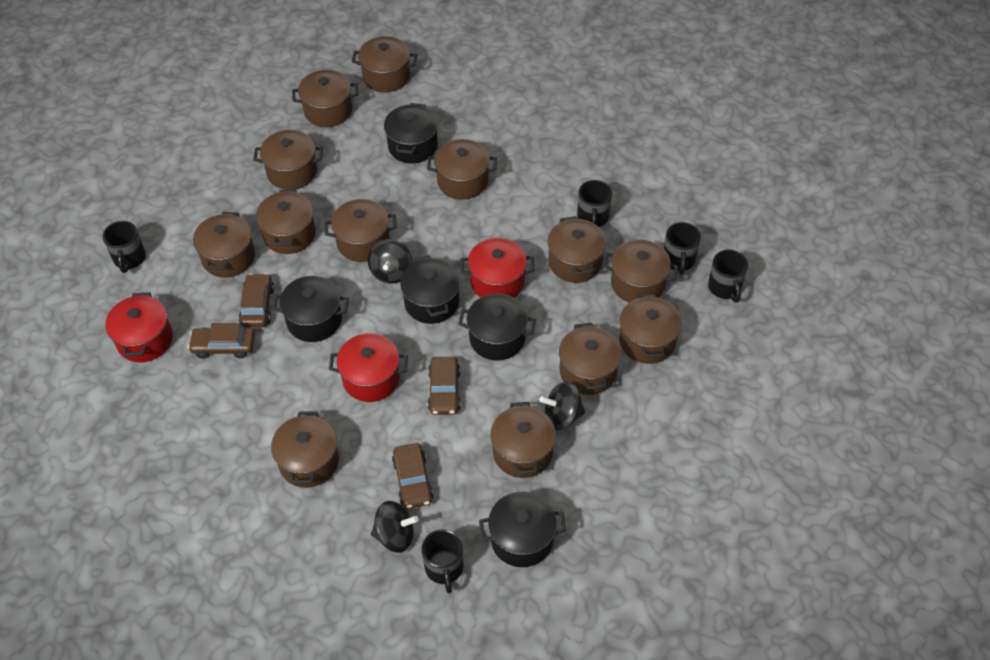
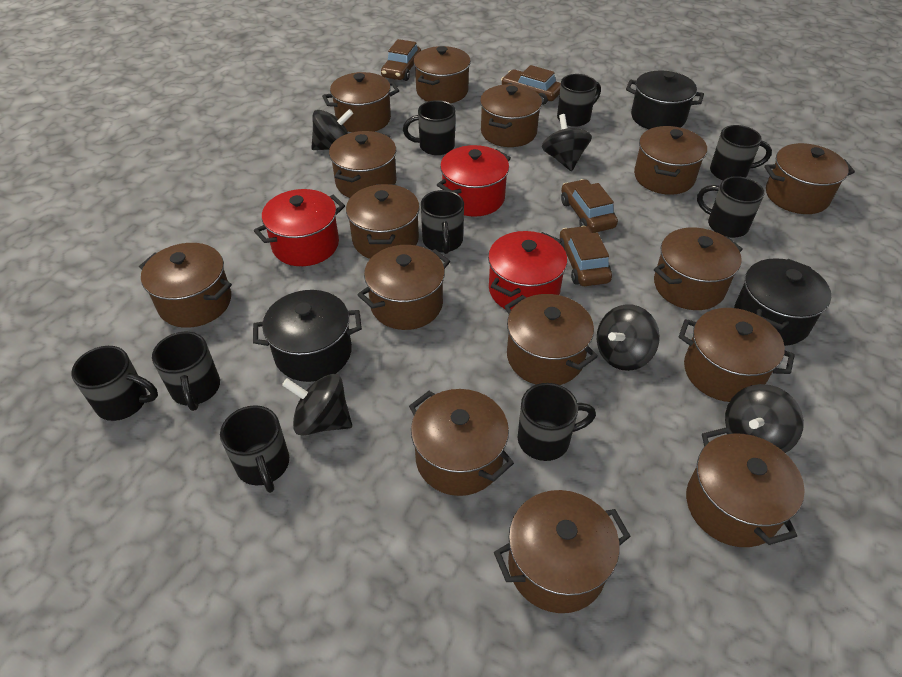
black mug: 5 -> 9
black pot: 5 -> 3
black spinning top: 3 -> 5
brown pot: 13 -> 15

